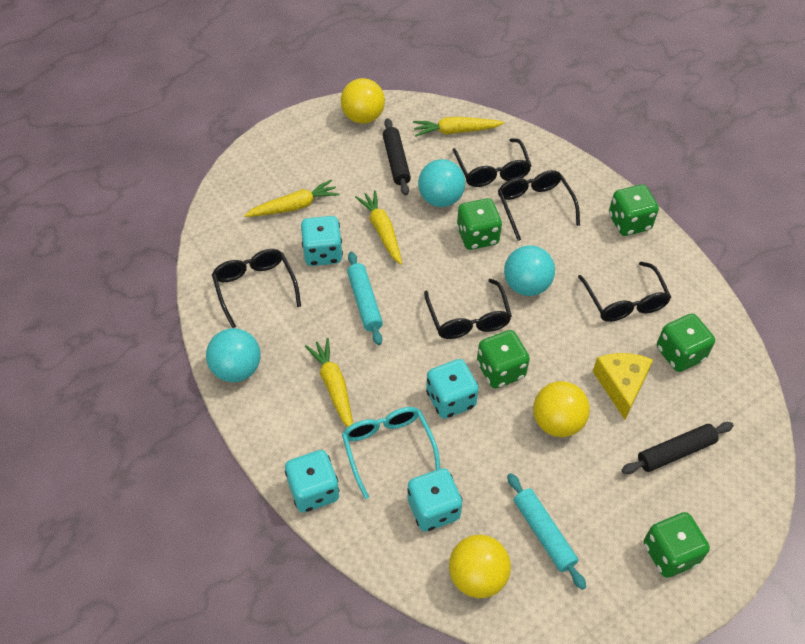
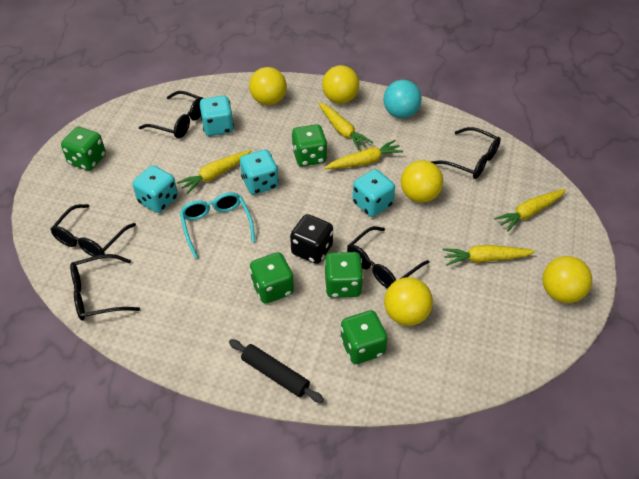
black dice: 0 -> 1
black rolling pin: 2 -> 1
turquoise ball: 3 -> 1
turquoise rolling pin: 2 -> 0
yellow ball: 3 -> 5
yellow carrot: 4 -> 5
yellow cheese: 1 -> 0

